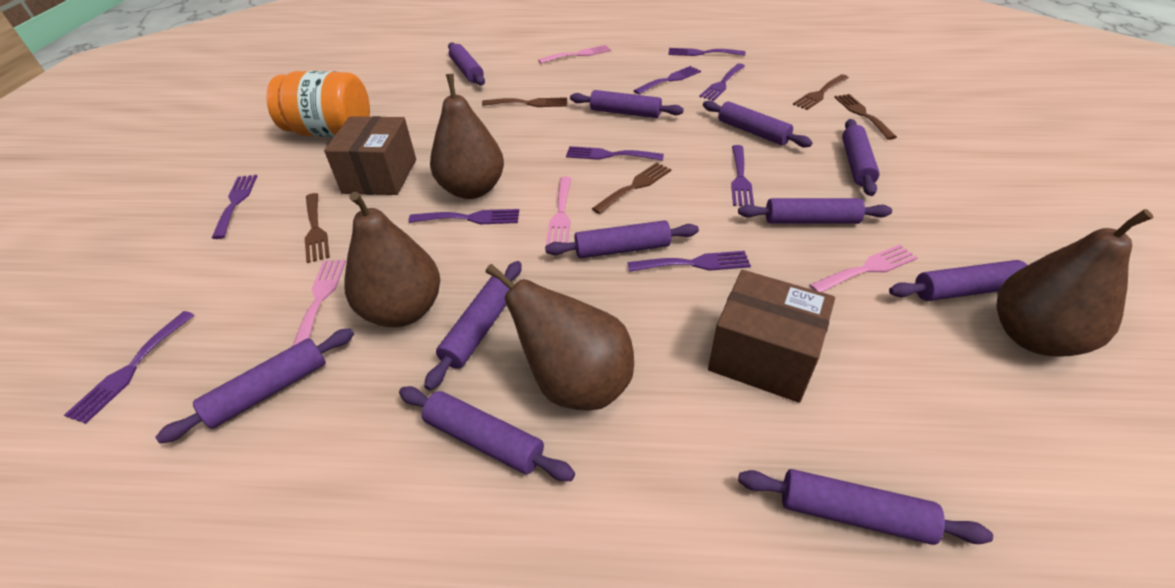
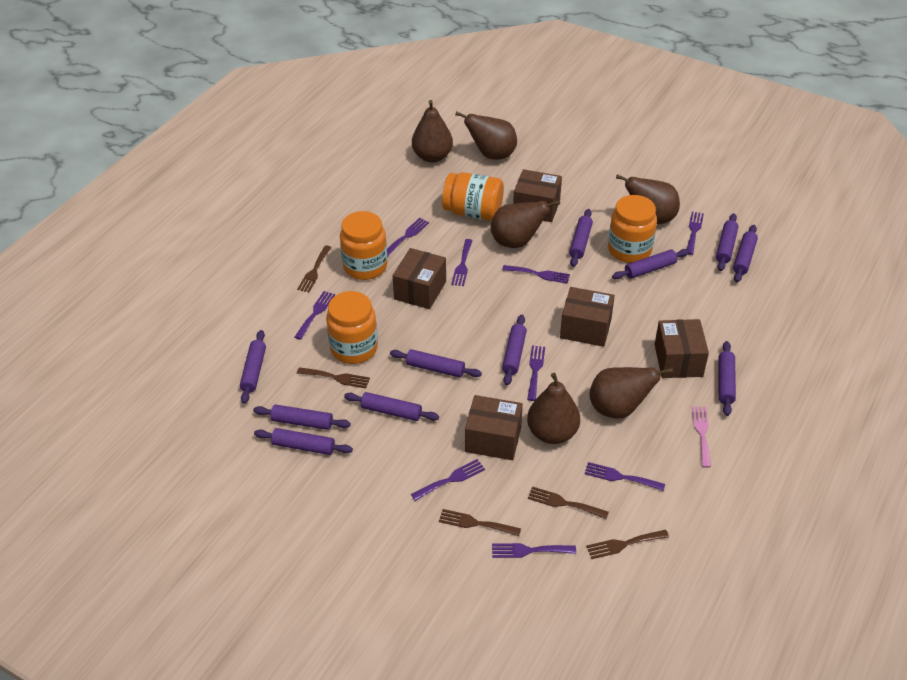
brown box: 2 -> 5
brown pear: 4 -> 6
orange jar: 1 -> 4
pink fork: 4 -> 1

